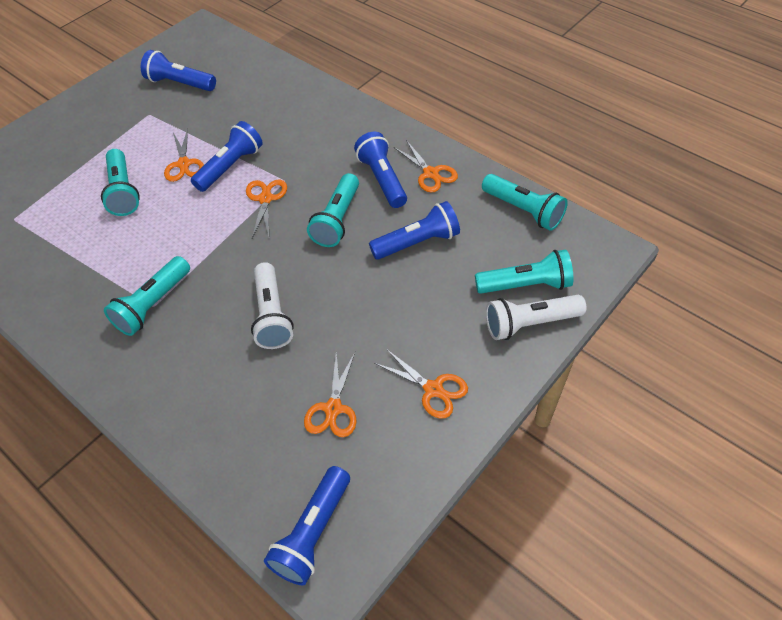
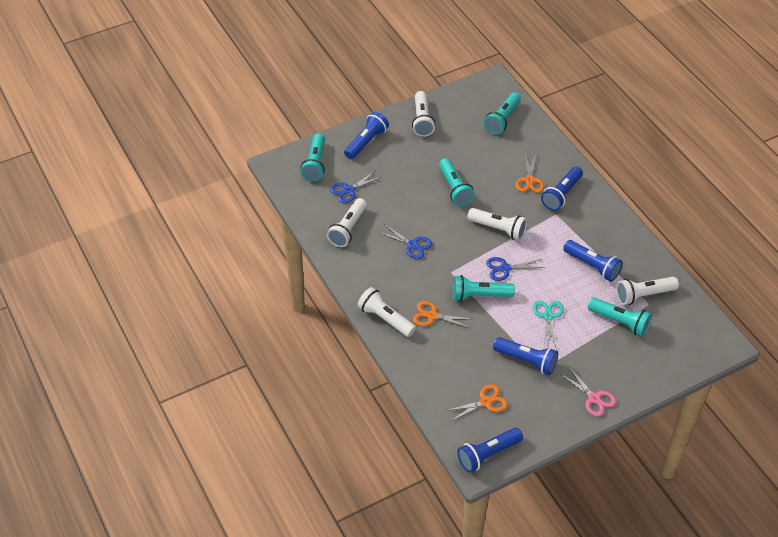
blue scissors: 0 -> 3
orange scissors: 5 -> 3
pink scissors: 0 -> 1
turquoise scissors: 0 -> 1
white flashlight: 2 -> 5

